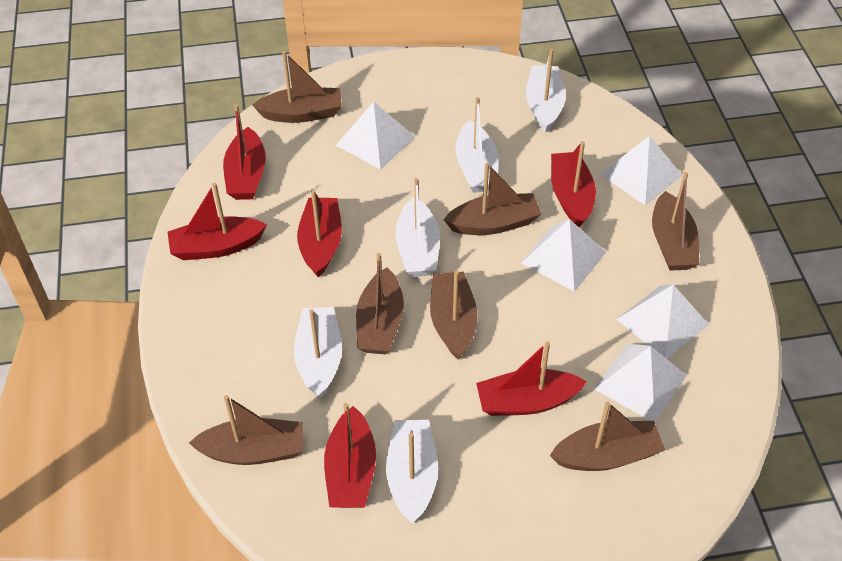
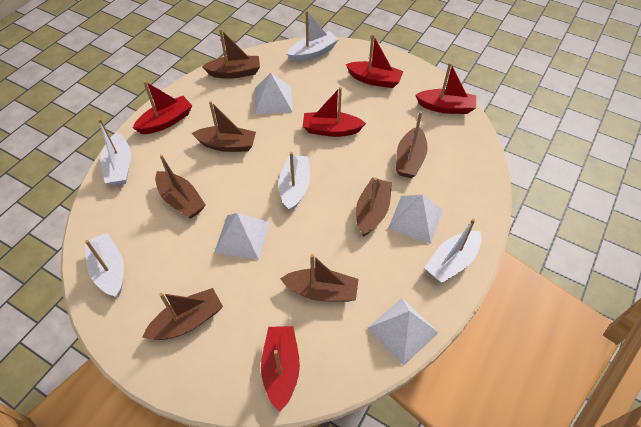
red boat: 6 -> 5
white pyramid: 5 -> 4

